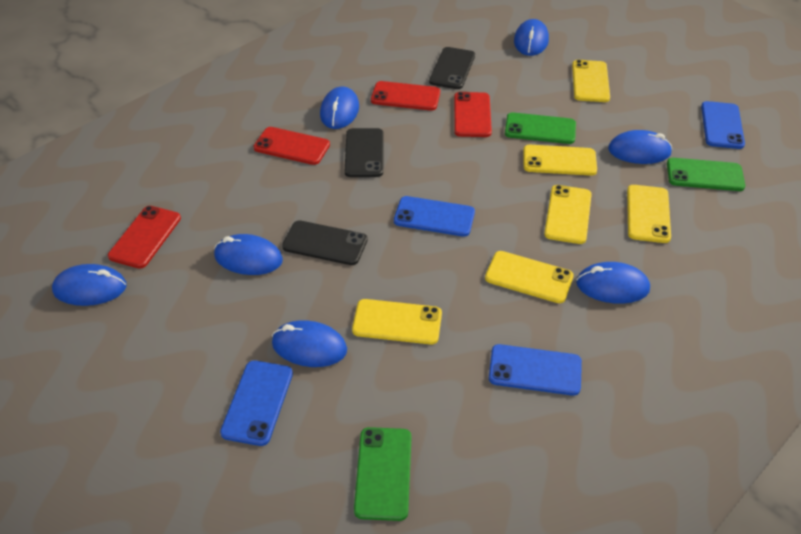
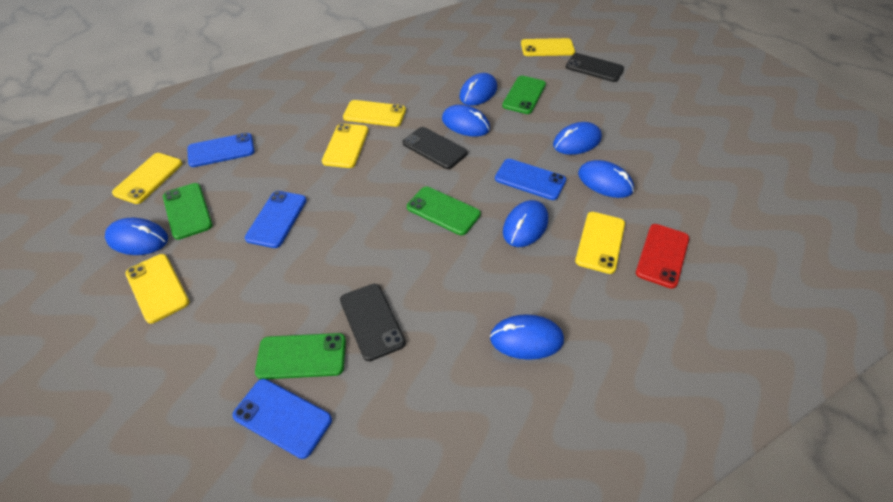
green phone: 3 -> 4
red phone: 4 -> 1

